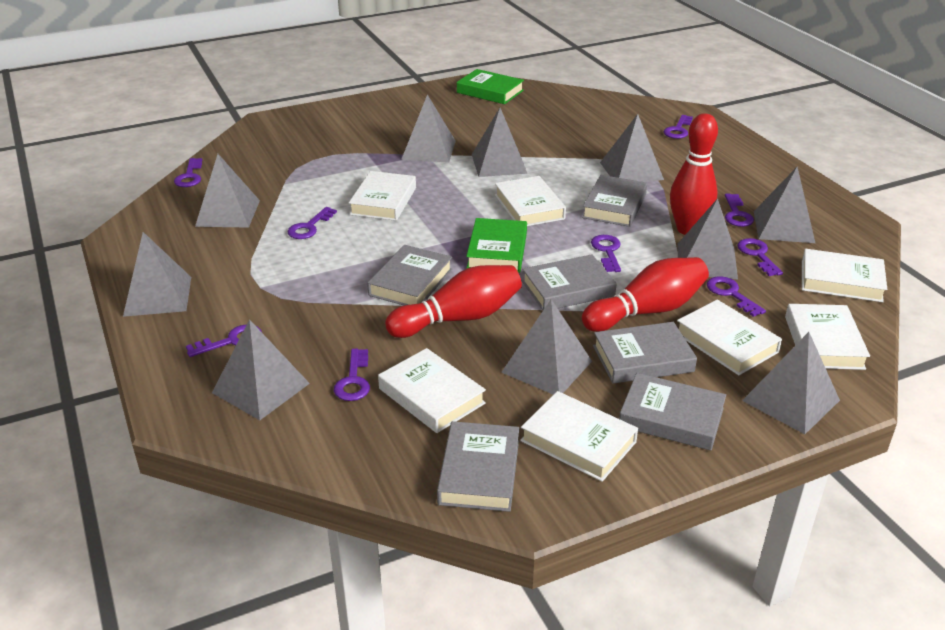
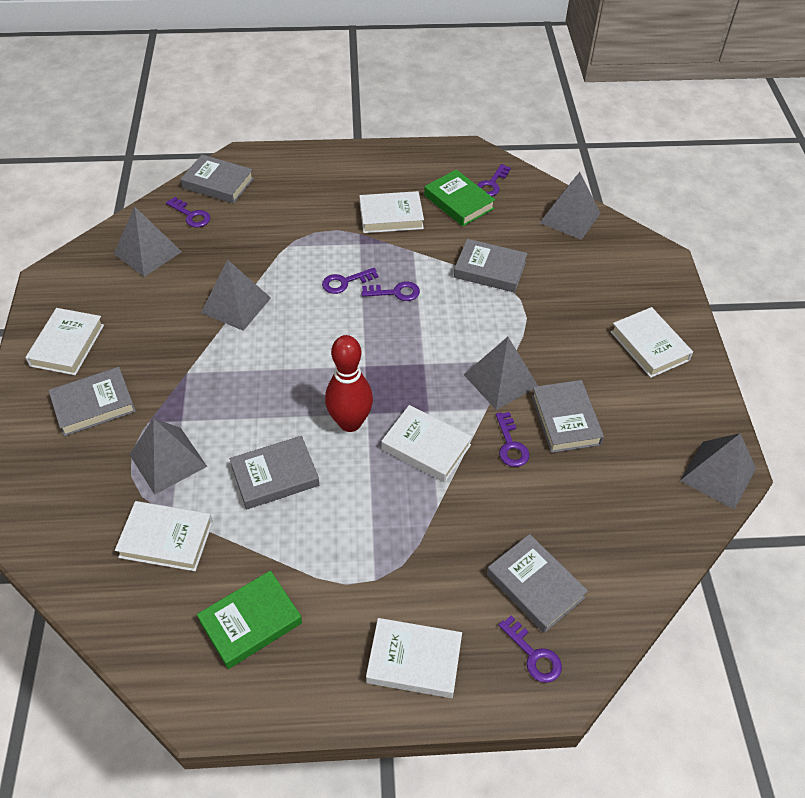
grey pyramid: 10 -> 6
purple key: 9 -> 6
red bowling pin: 3 -> 1
white book: 7 -> 6

